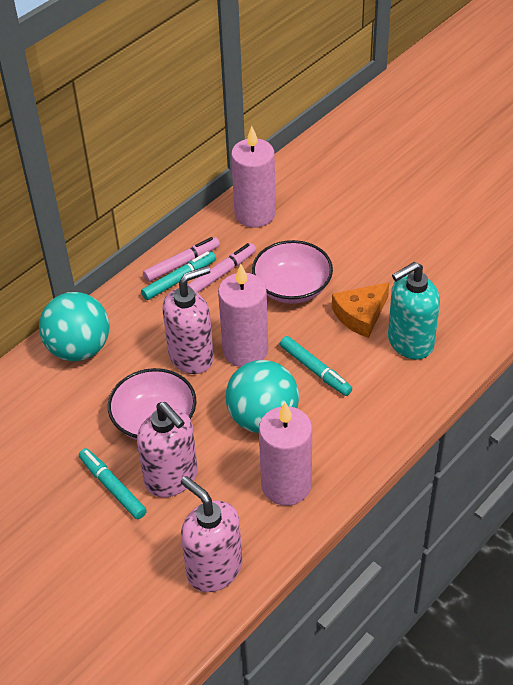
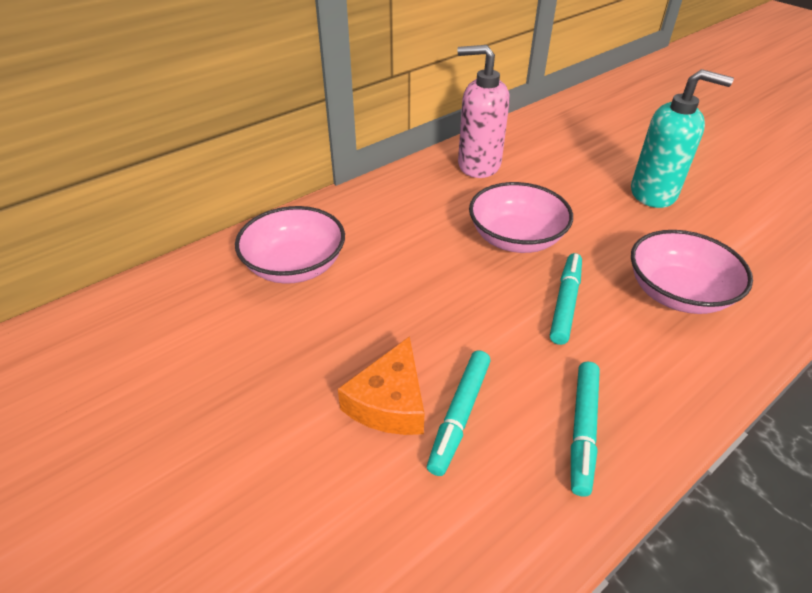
pink bowl: 2 -> 3
pink candle: 3 -> 0
pink marker: 2 -> 0
pink soap dispenser: 3 -> 1
turquoise ball: 2 -> 0

